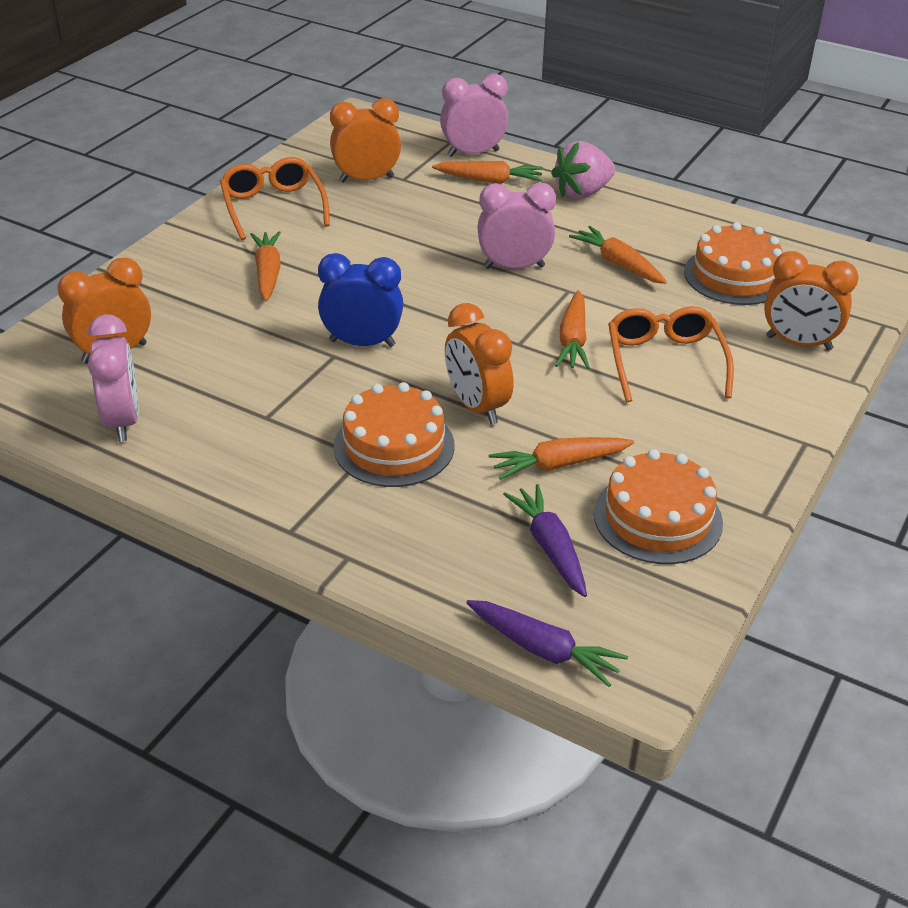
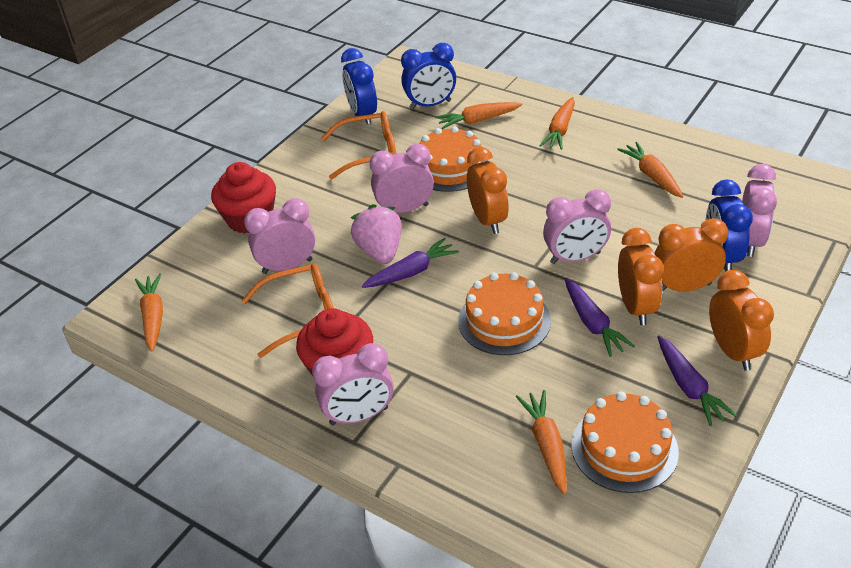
blue clock: 1 -> 3
pink clock: 3 -> 5
purple carrot: 2 -> 3
red cupcake: 0 -> 2

